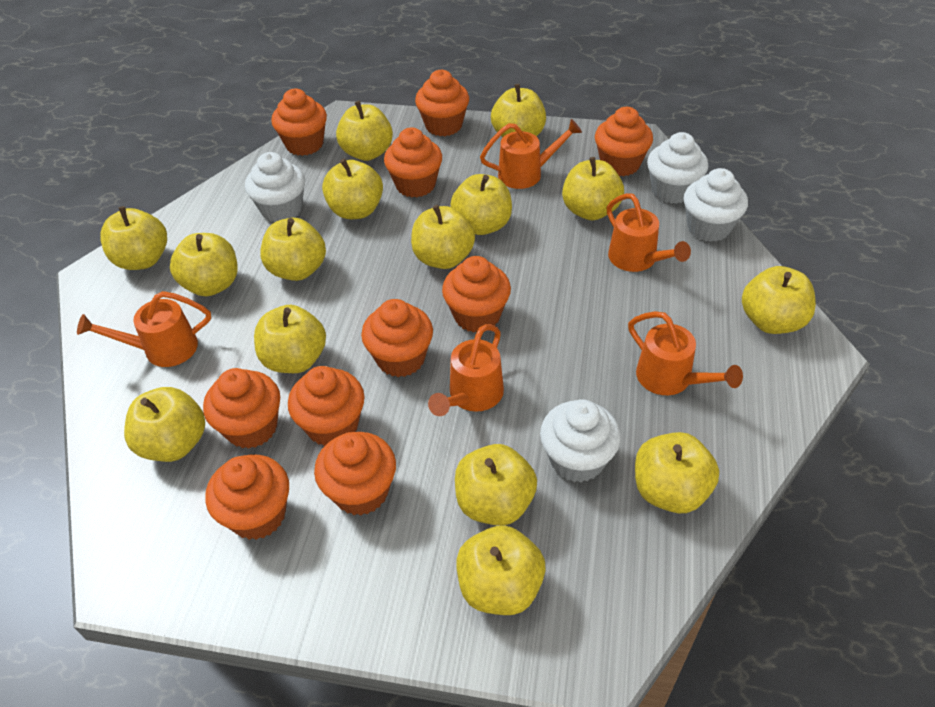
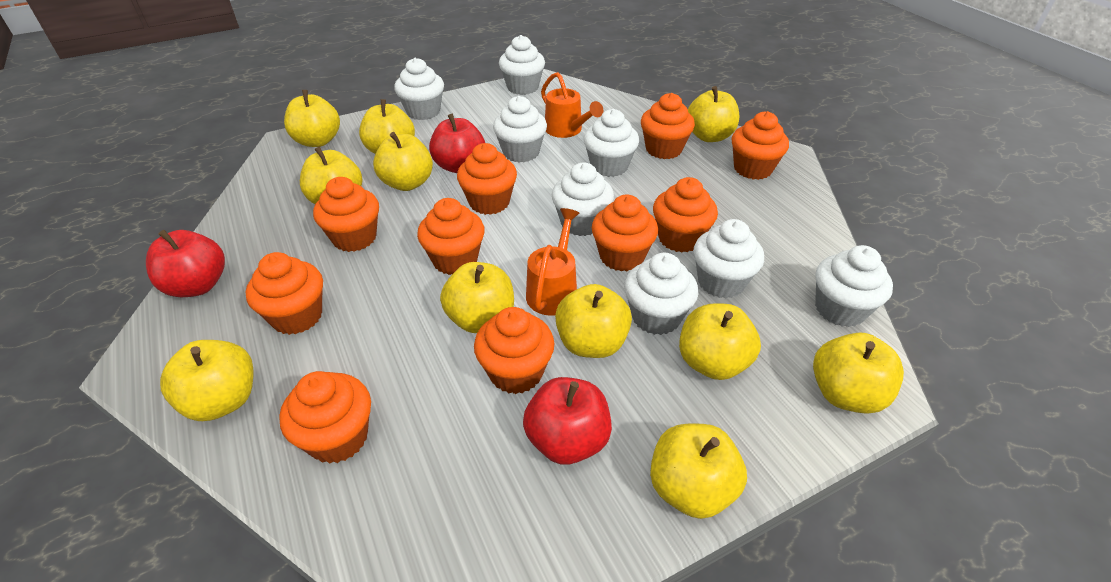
orange watering can: 5 -> 2
red apple: 0 -> 3
white cupcake: 4 -> 8
yellow apple: 15 -> 11

